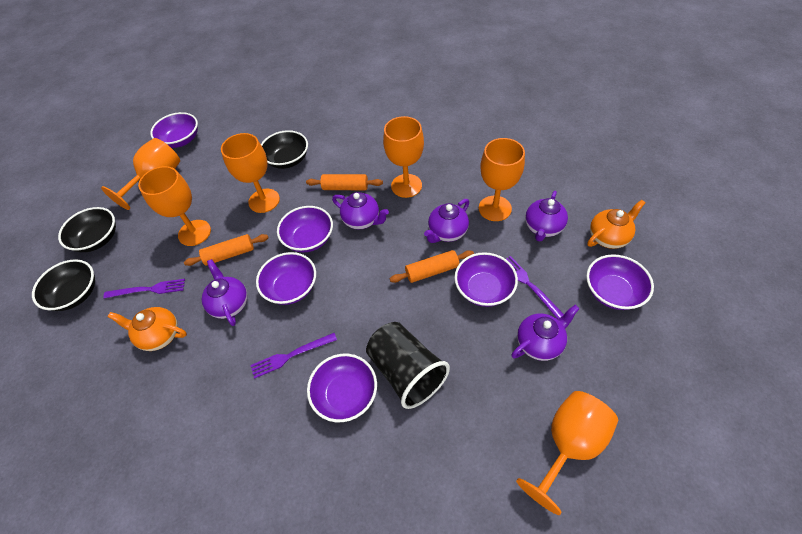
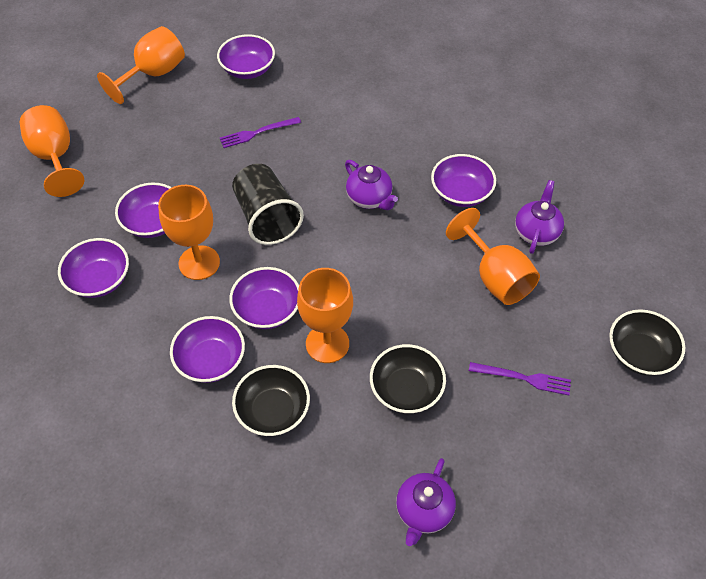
orange goblet: 6 -> 5
orange rolling pin: 3 -> 0
orange teapot: 2 -> 0
purple fork: 3 -> 2
purple teapot: 5 -> 3

